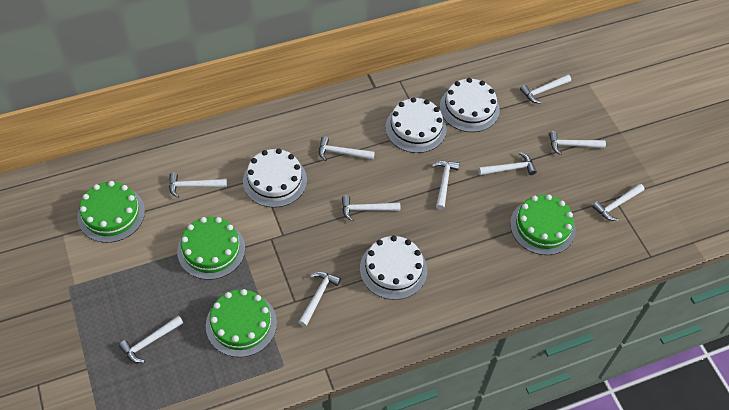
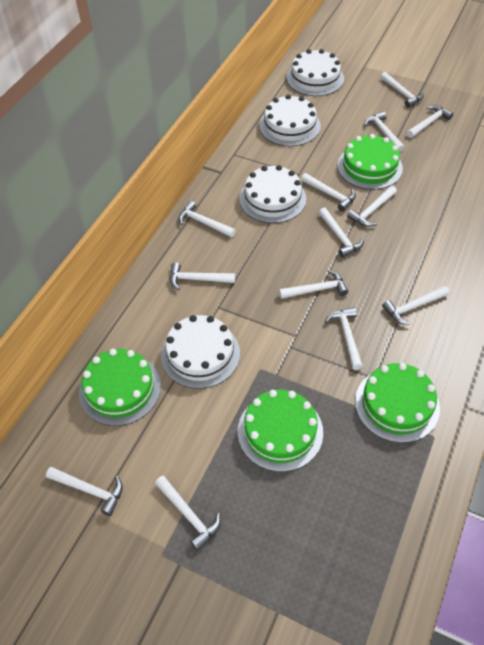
white hammer: 10 -> 13

